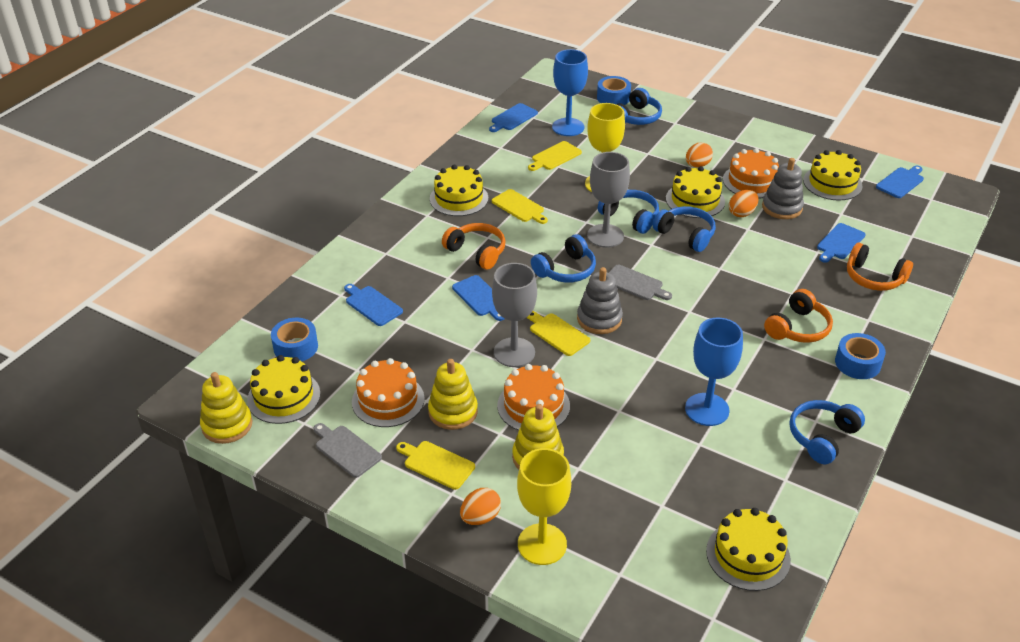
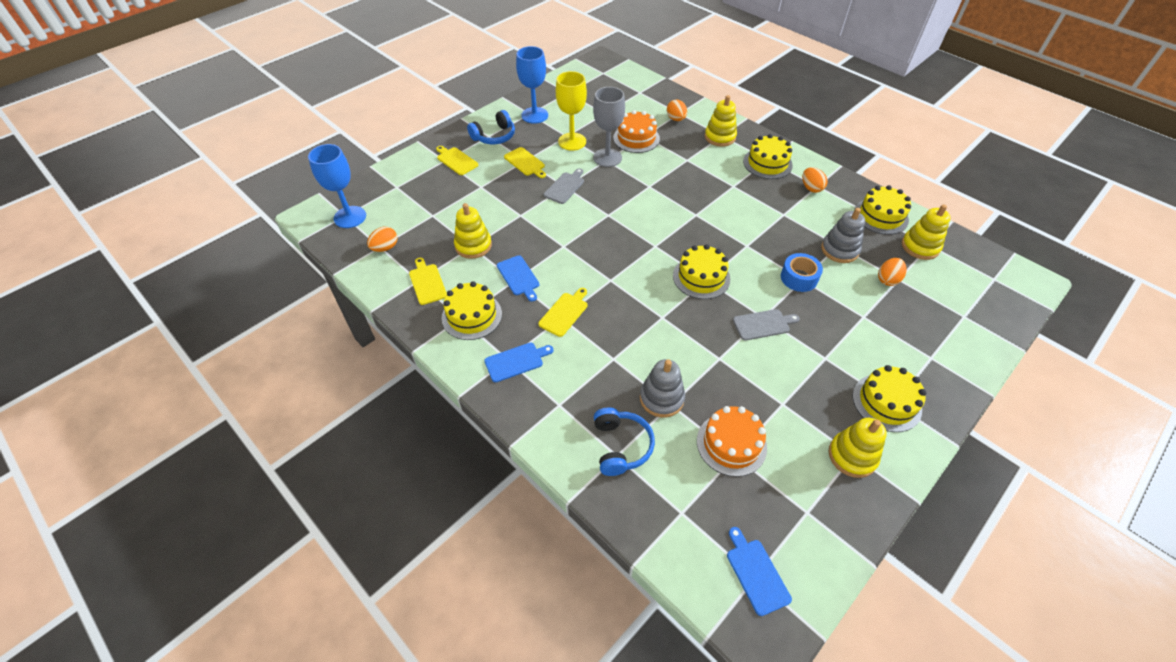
blue cutting board: 5 -> 3
blue headphones: 5 -> 2
blue tape: 3 -> 1
grey goblet: 2 -> 1
orange cake: 3 -> 2
orange egg: 3 -> 4
orange headphones: 3 -> 0
yellow goblet: 2 -> 1
yellow stacking toy: 3 -> 4

